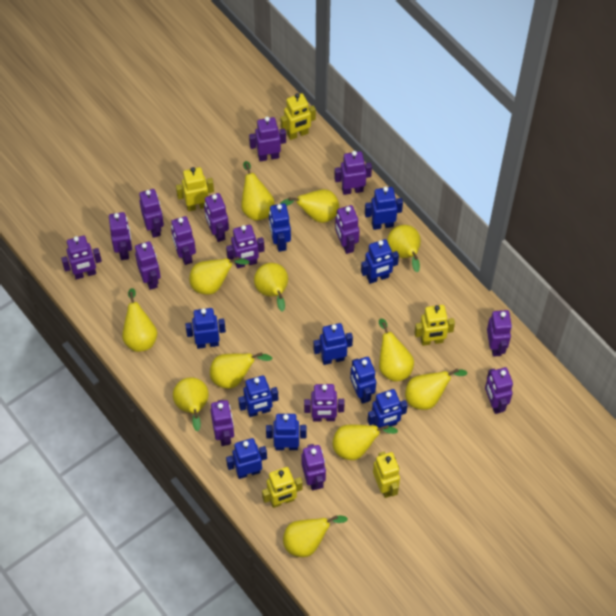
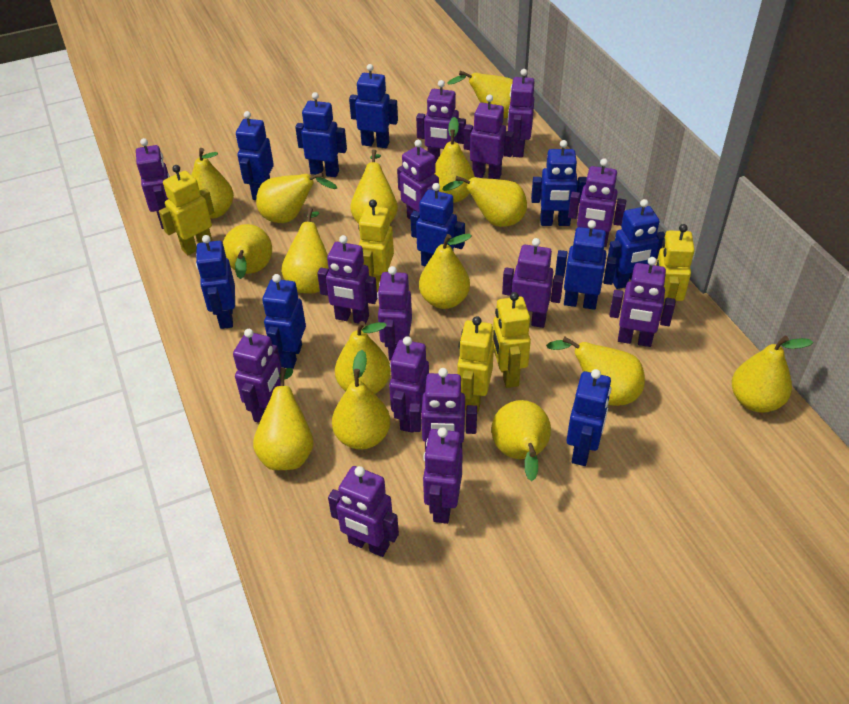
yellow pear: 12 -> 15

